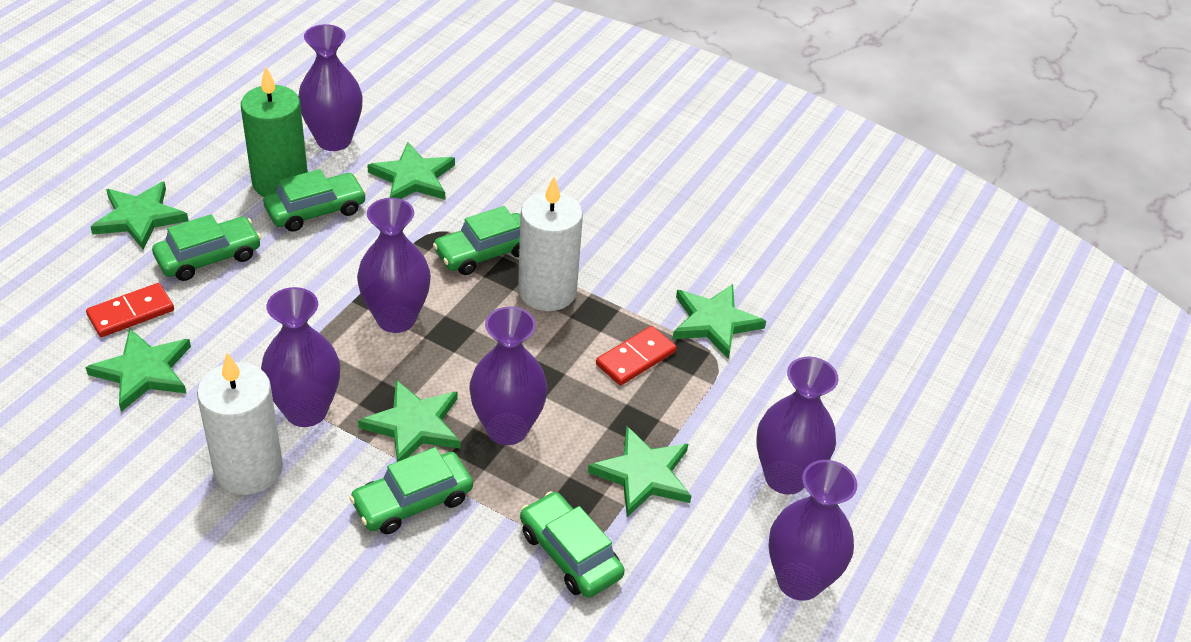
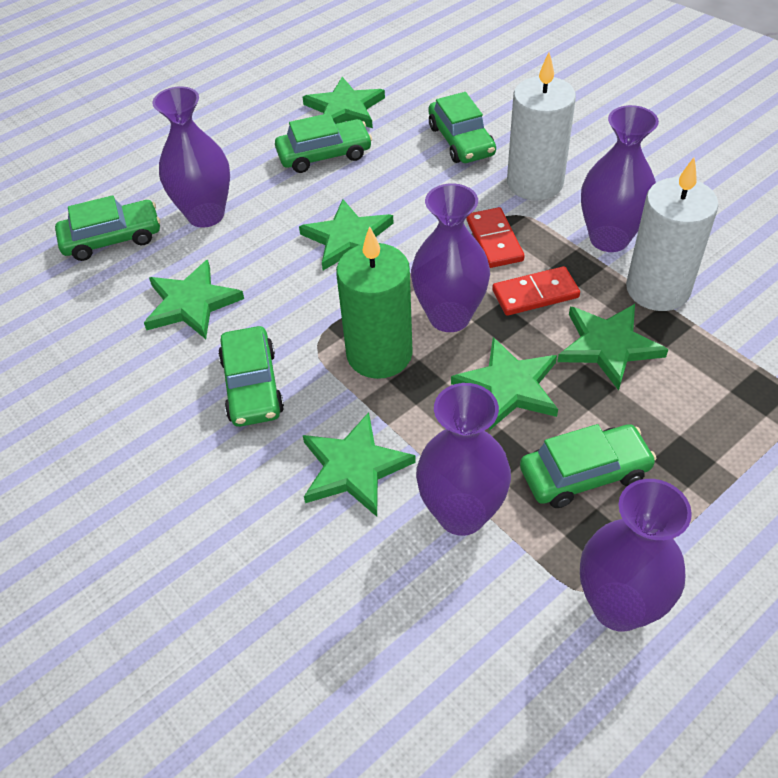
purple vase: 6 -> 5

